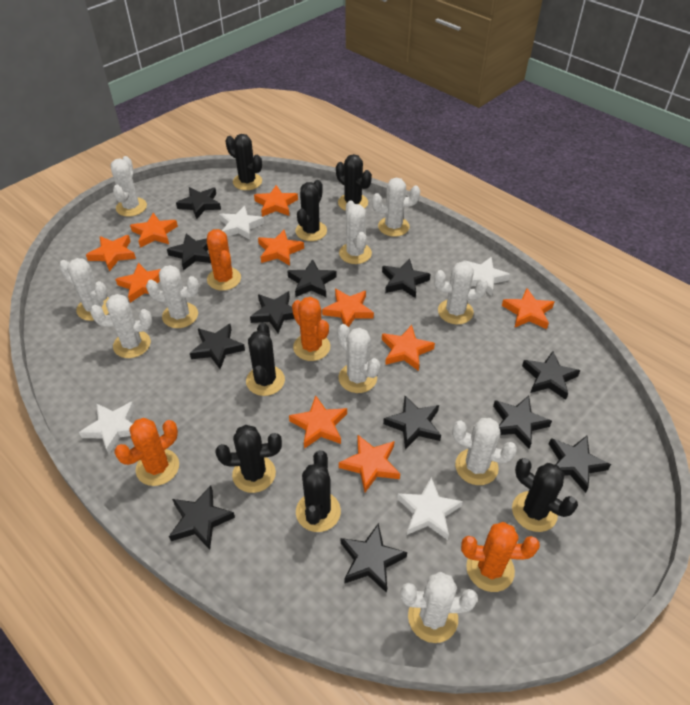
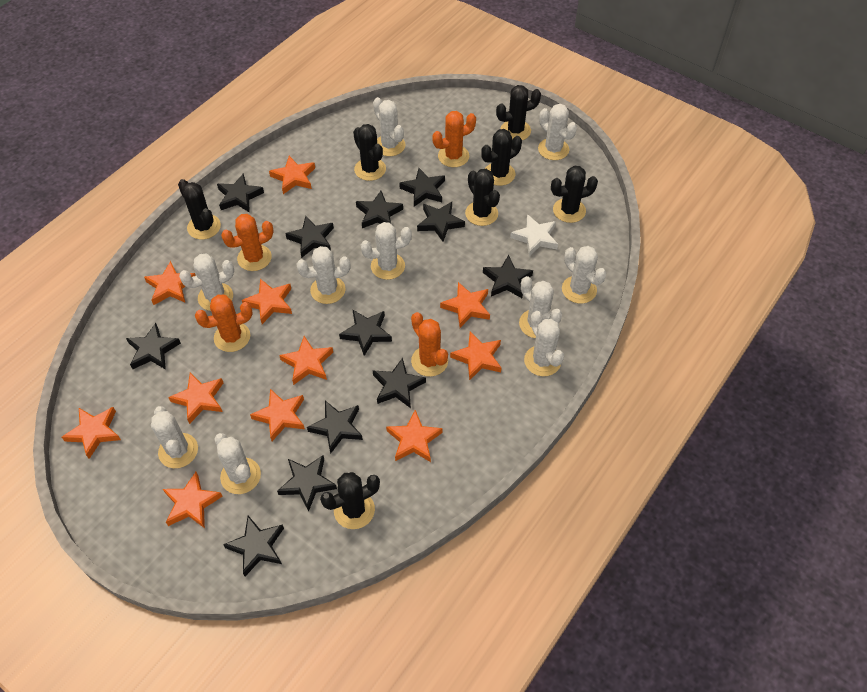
orange star: 10 -> 11
white star: 4 -> 1

